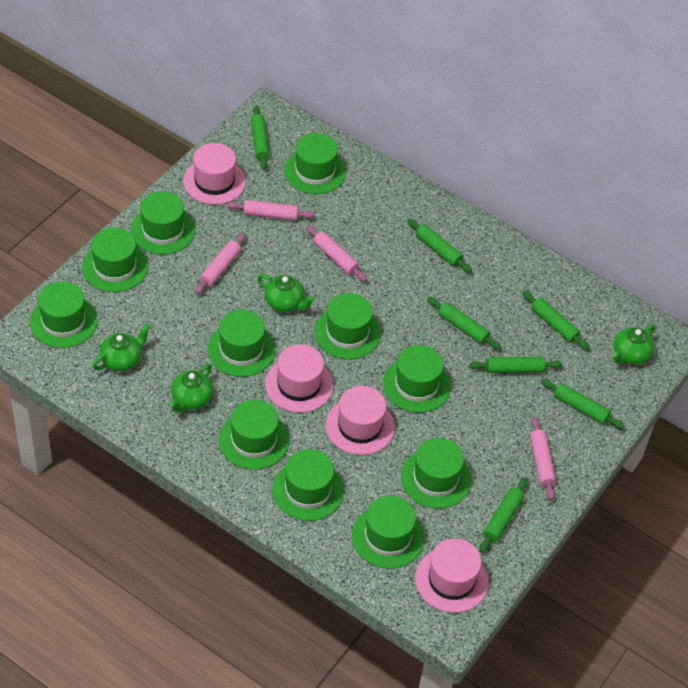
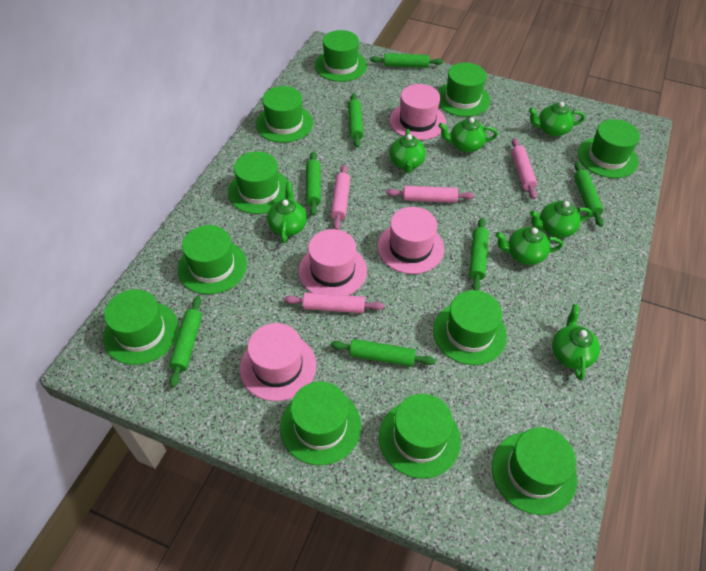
green teapot: 4 -> 7

